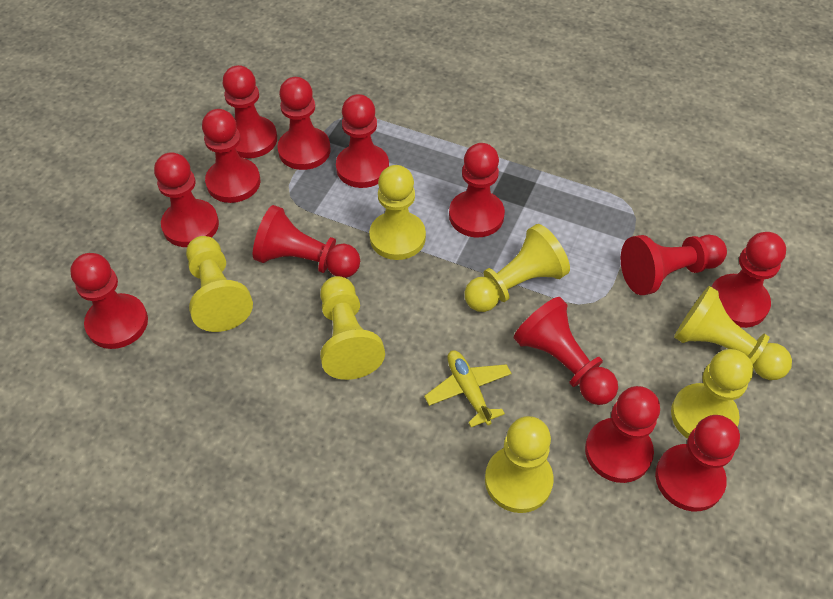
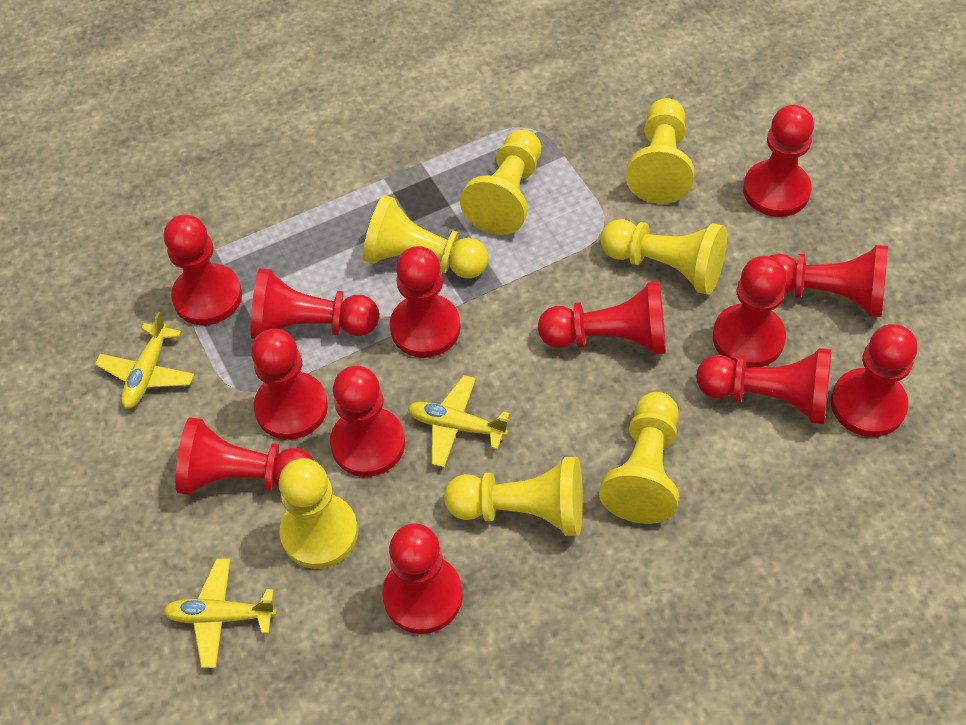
yellow plane: 1 -> 3

